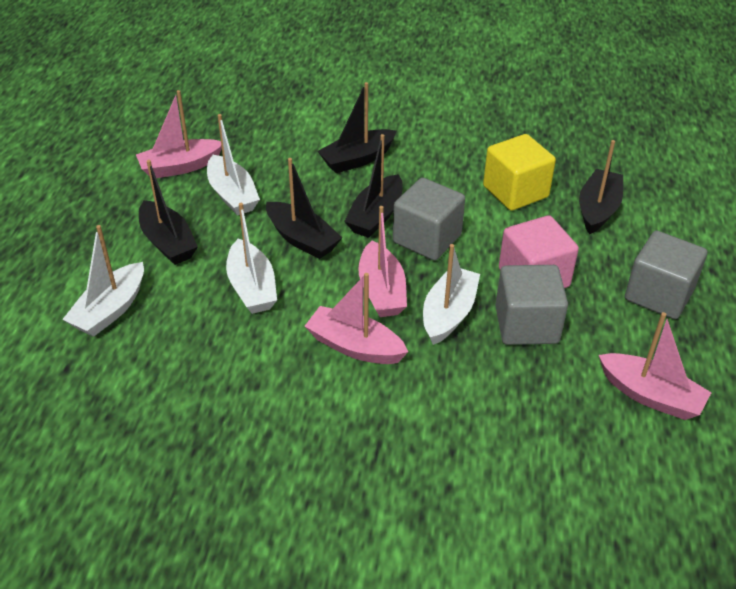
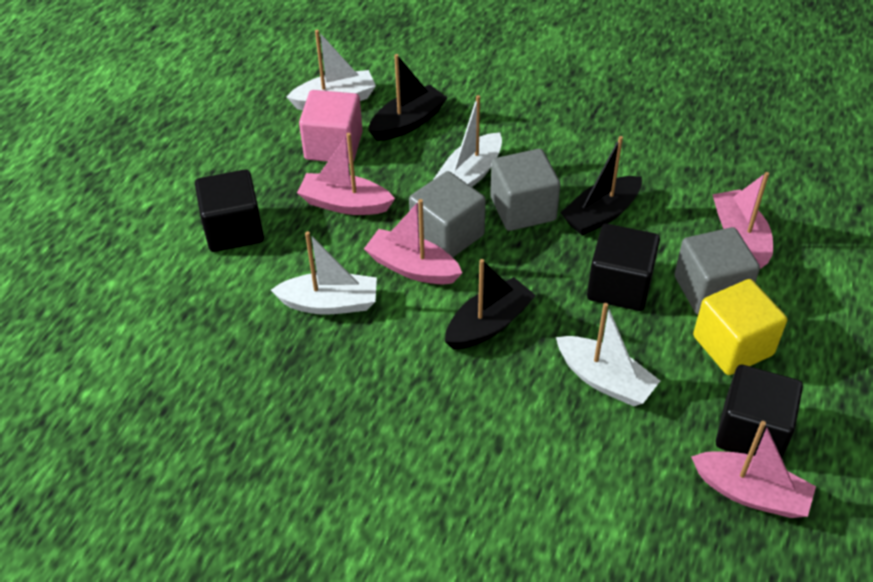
black boat: 5 -> 3
black cube: 0 -> 3

